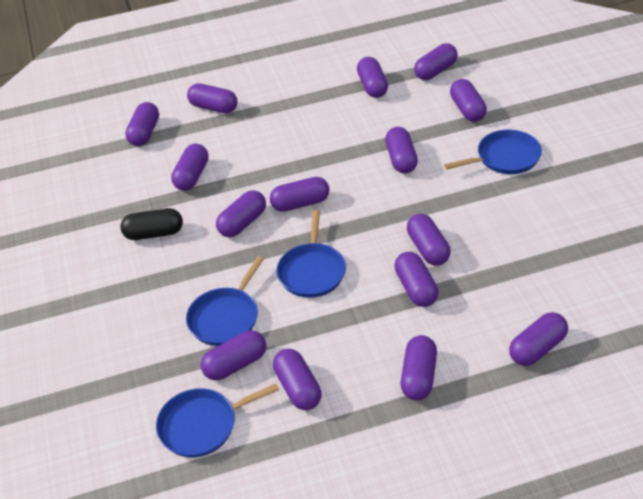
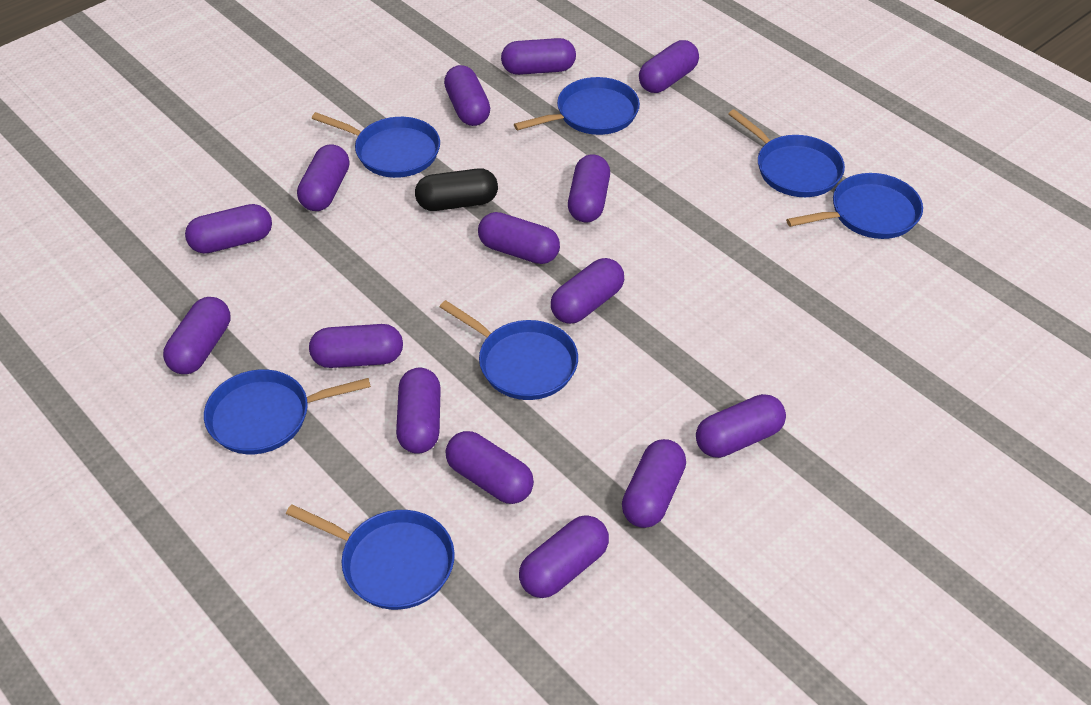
blue pan: 4 -> 7

